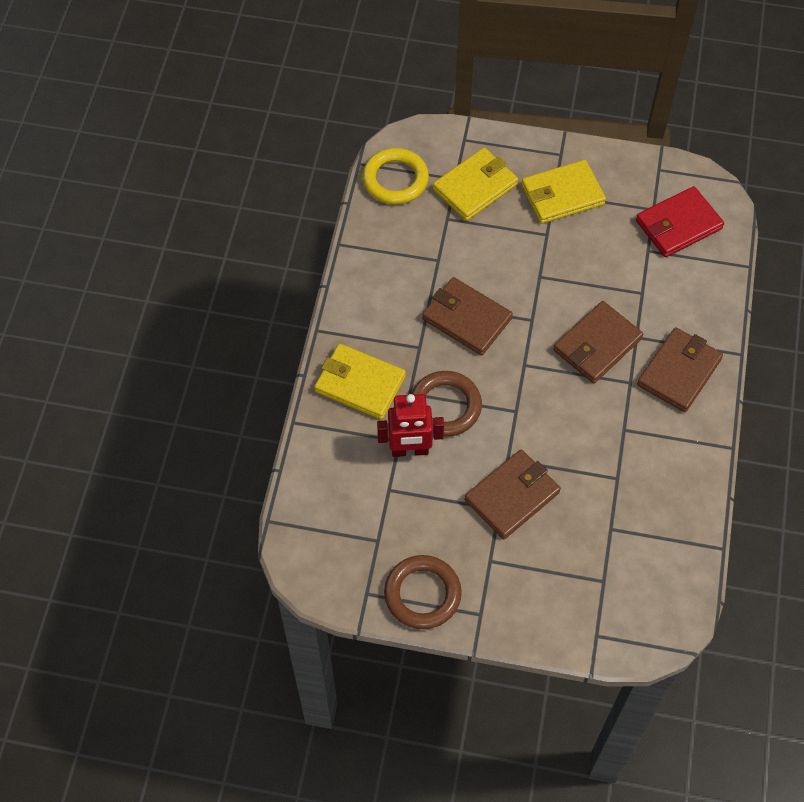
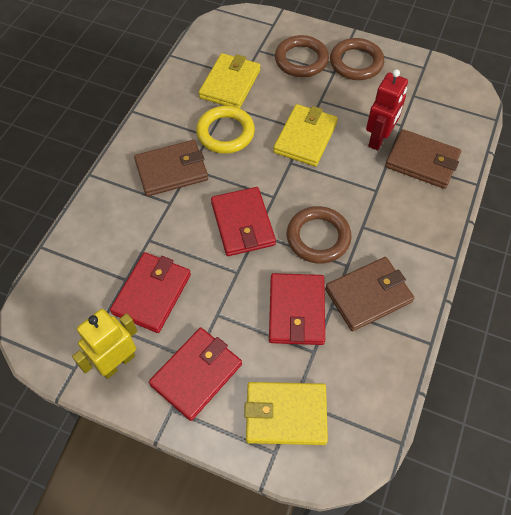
brown ring: 2 -> 3
brown wallet: 4 -> 3
red wallet: 1 -> 4
yellow robot: 0 -> 1

